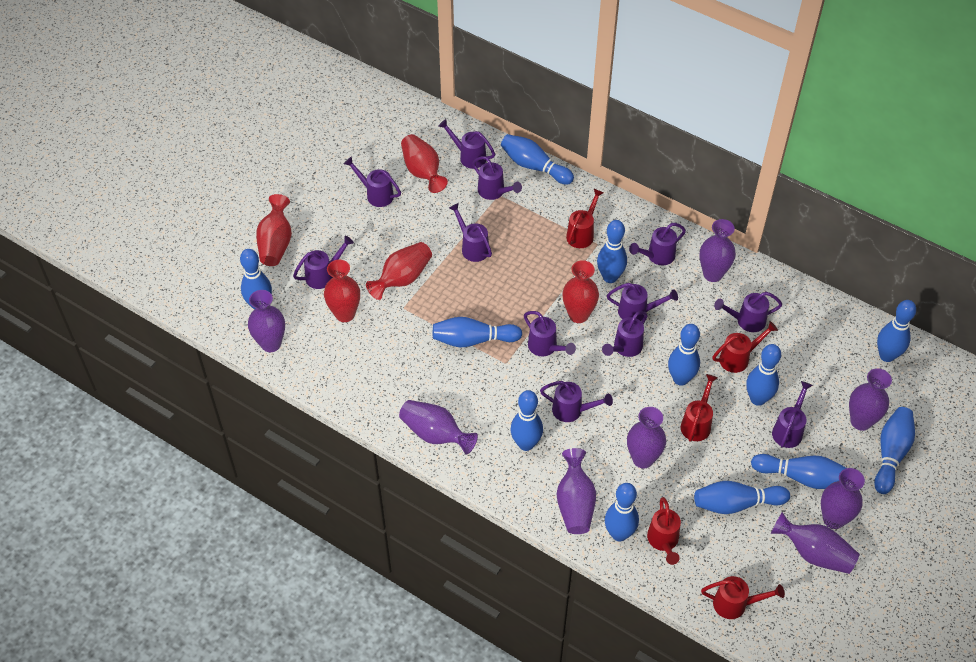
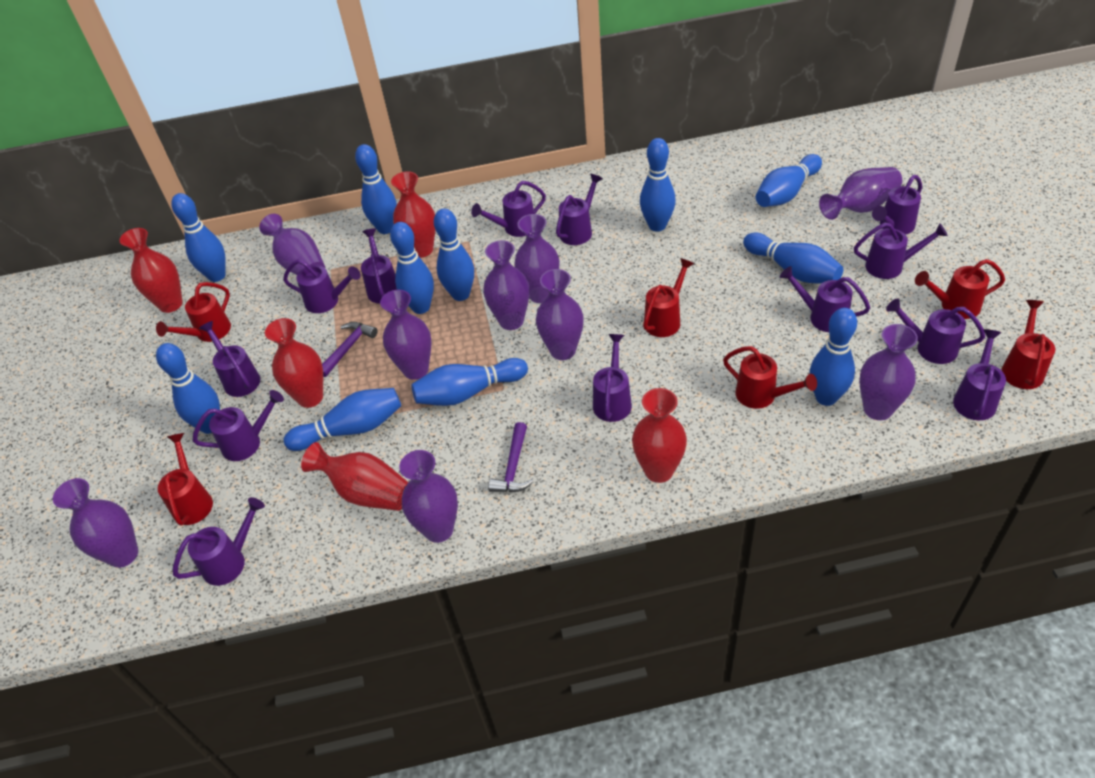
blue bowling pin: 12 -> 11
purple hammer: 0 -> 2
purple vase: 8 -> 9
purple watering can: 12 -> 13
red watering can: 5 -> 6

